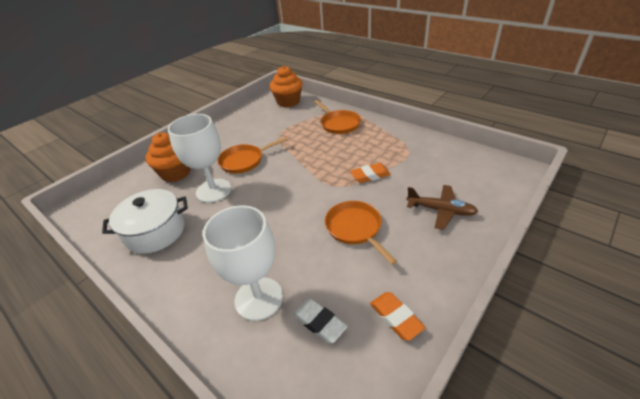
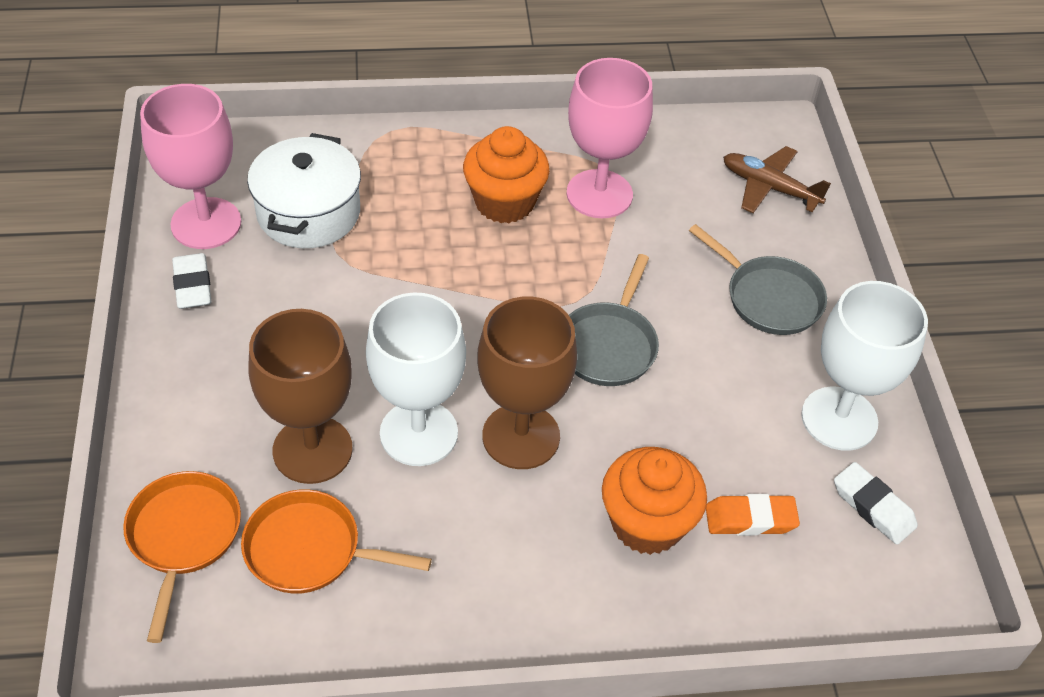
brown goblet: 0 -> 2
grey pan: 0 -> 2
orange eraser: 2 -> 1
orange pan: 3 -> 2
pink goblet: 0 -> 2
white eraser: 1 -> 2

